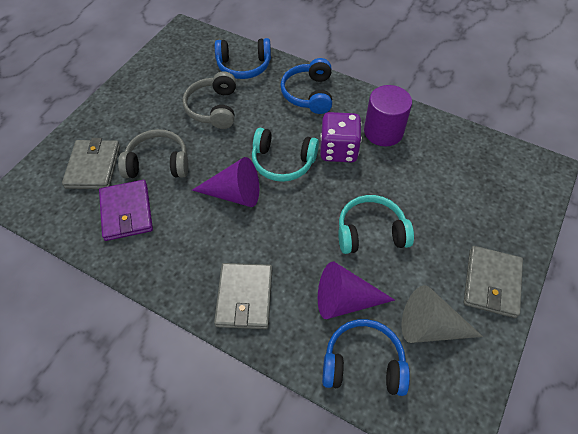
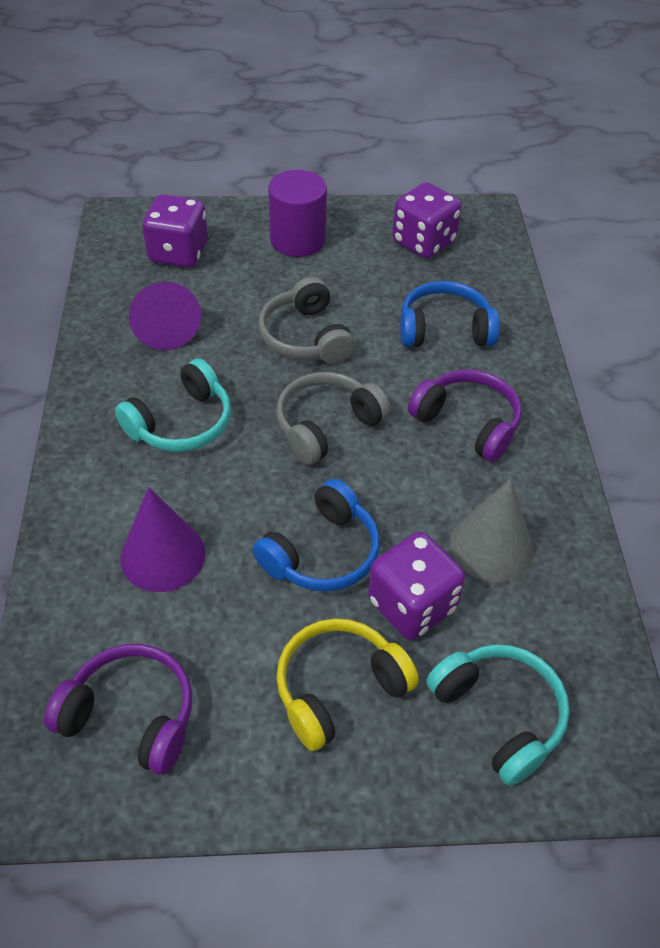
blue headphones: 3 -> 2
grey wallet: 3 -> 0
purple dice: 1 -> 3
purple headphones: 0 -> 2
purple wallet: 1 -> 0
yellow headphones: 0 -> 1

